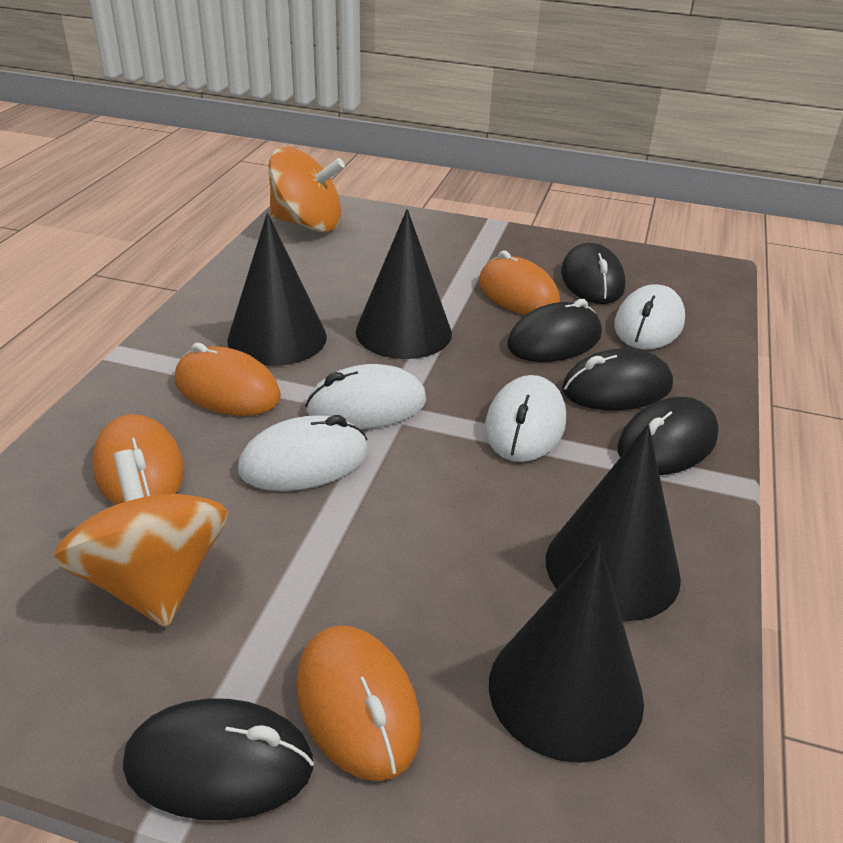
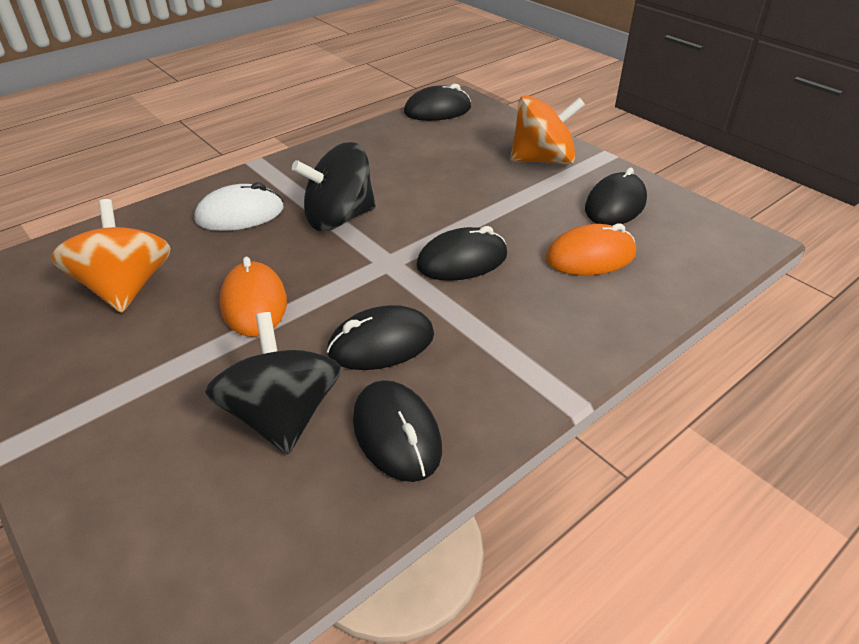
black cone: 4 -> 0
black spinning top: 0 -> 2
orange mouse: 4 -> 2
white mouse: 4 -> 1

